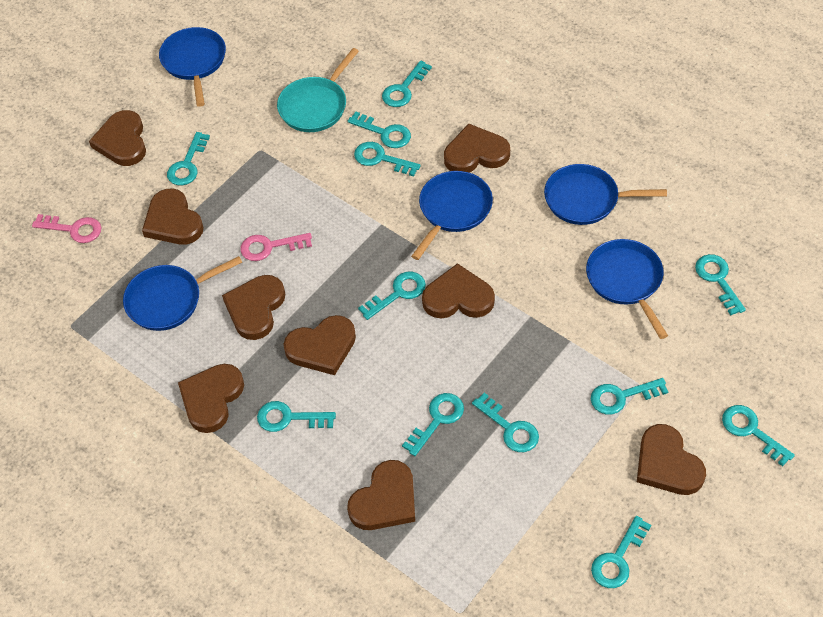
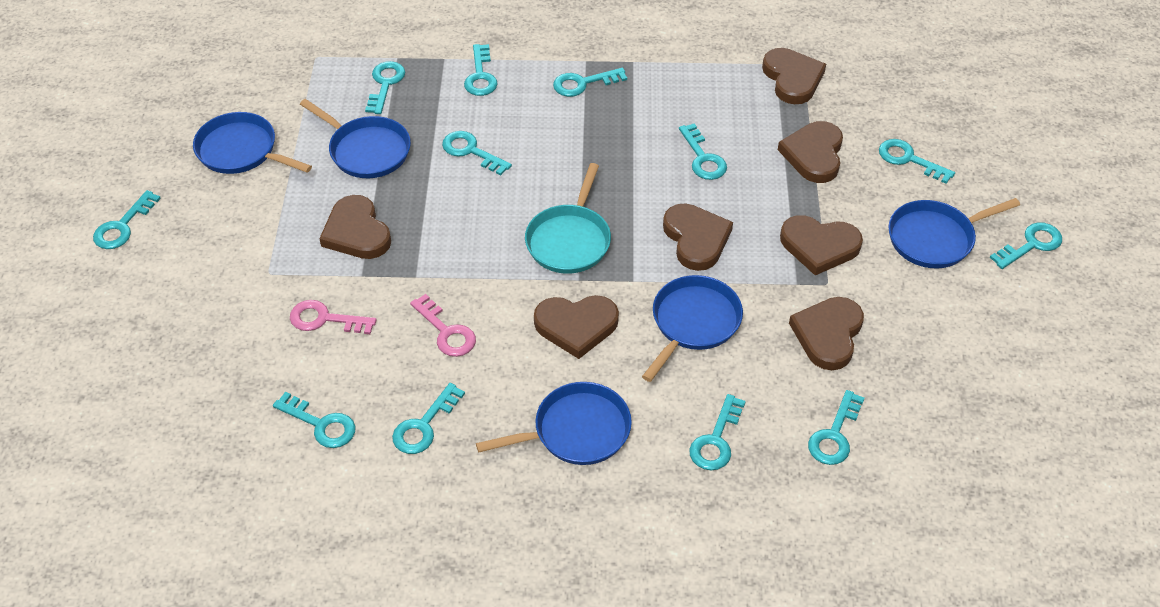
brown heart: 9 -> 7

